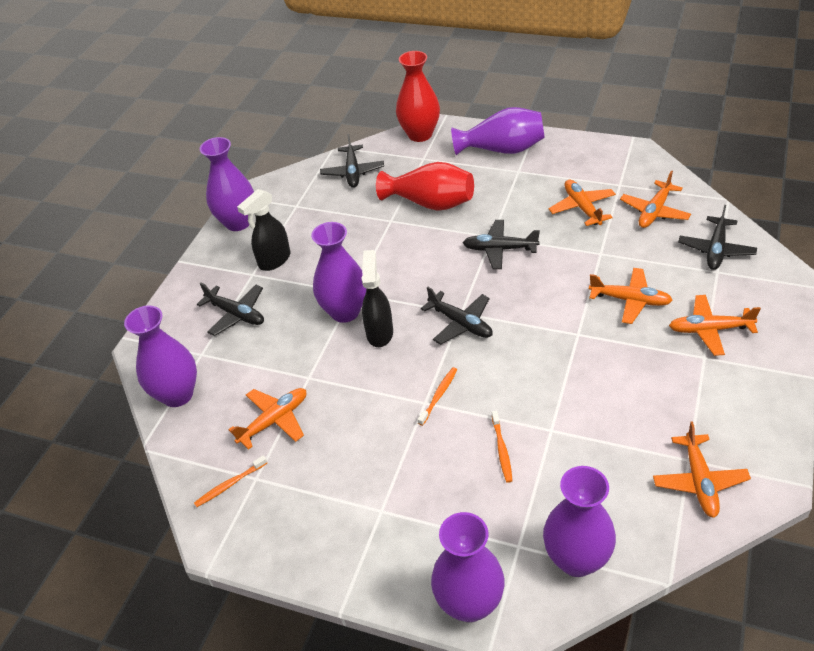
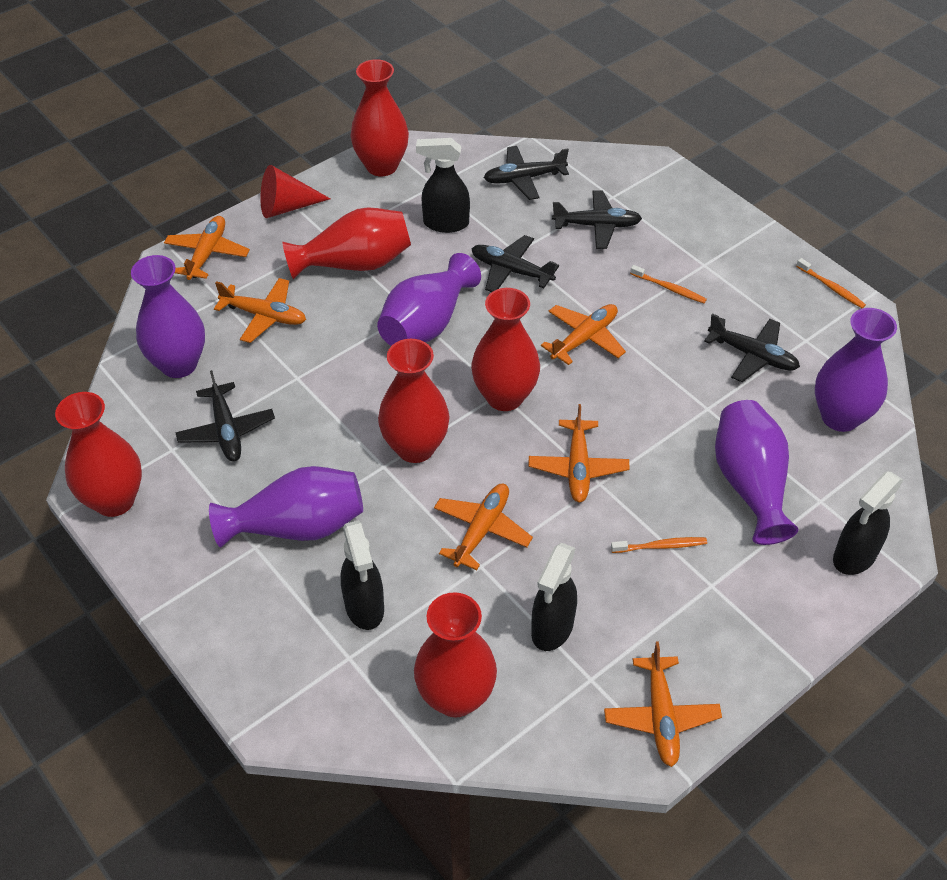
black spray bottle: 2 -> 4
purple vase: 6 -> 5
red cone: 0 -> 1
red vase: 2 -> 6

